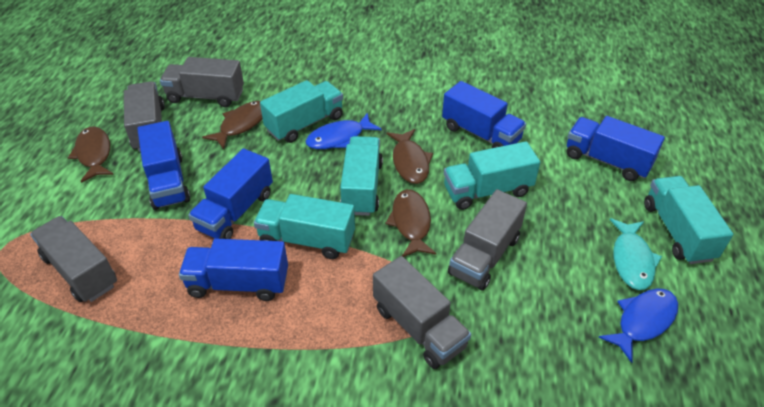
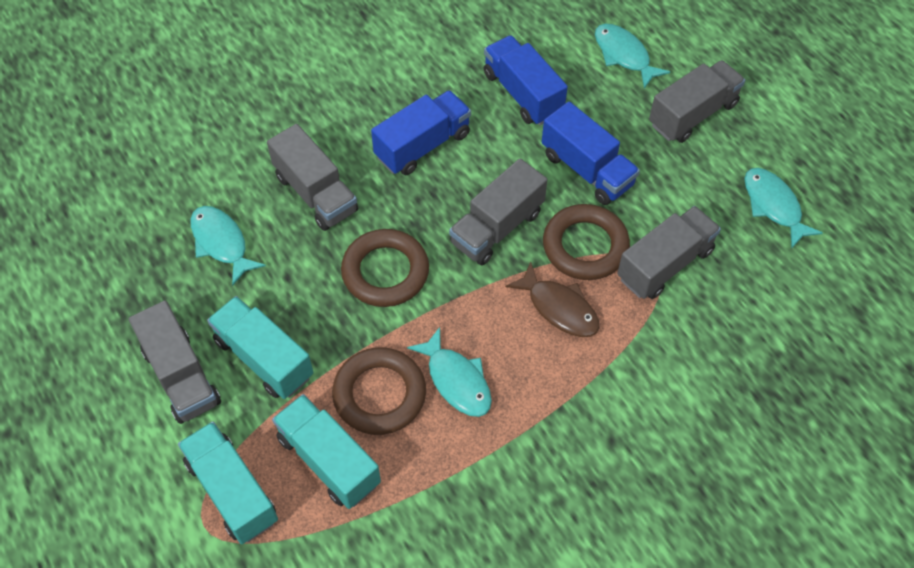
blue fish: 2 -> 0
blue truck: 5 -> 3
brown fish: 4 -> 1
brown ring: 0 -> 3
turquoise fish: 1 -> 4
turquoise truck: 5 -> 3

